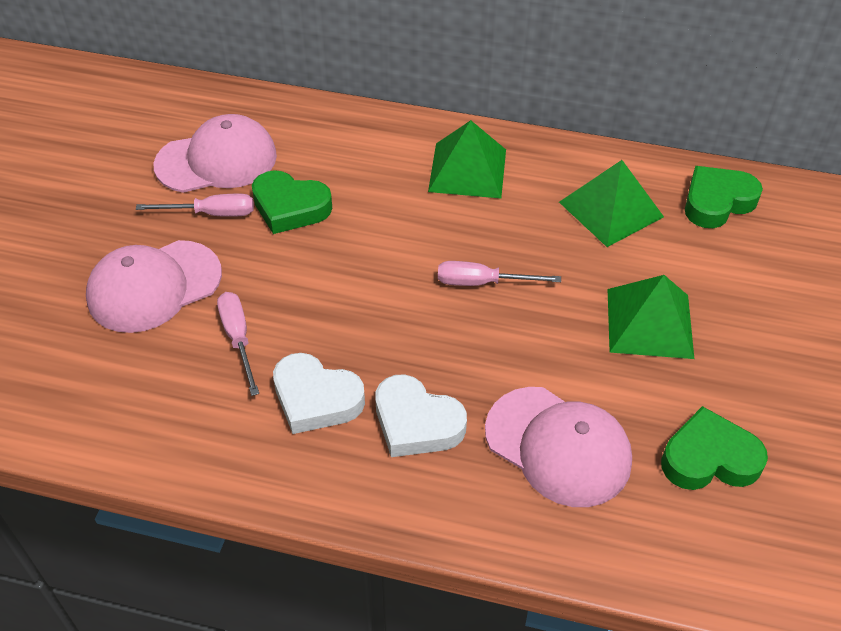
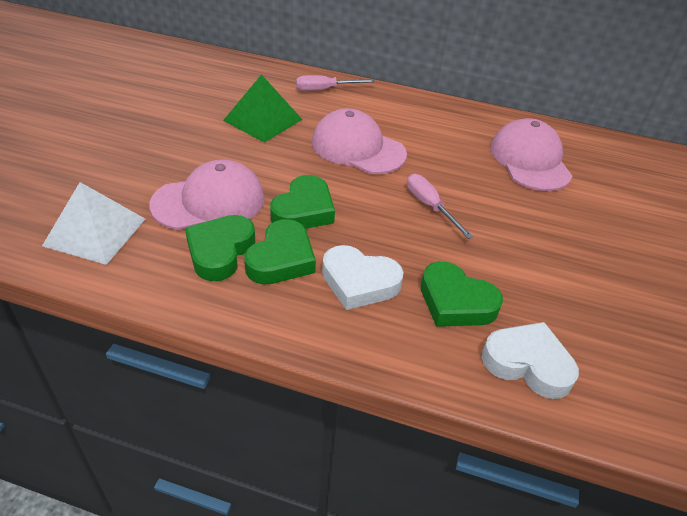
green heart: 3 -> 4
green pyramid: 3 -> 1
pink screwdriver: 3 -> 2
white pyramid: 0 -> 1

